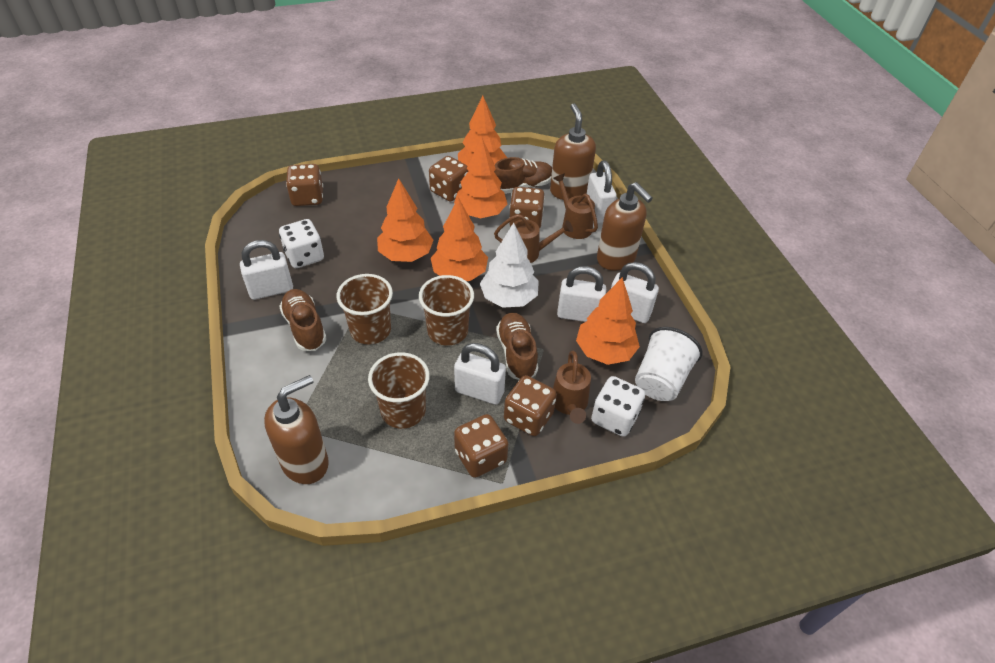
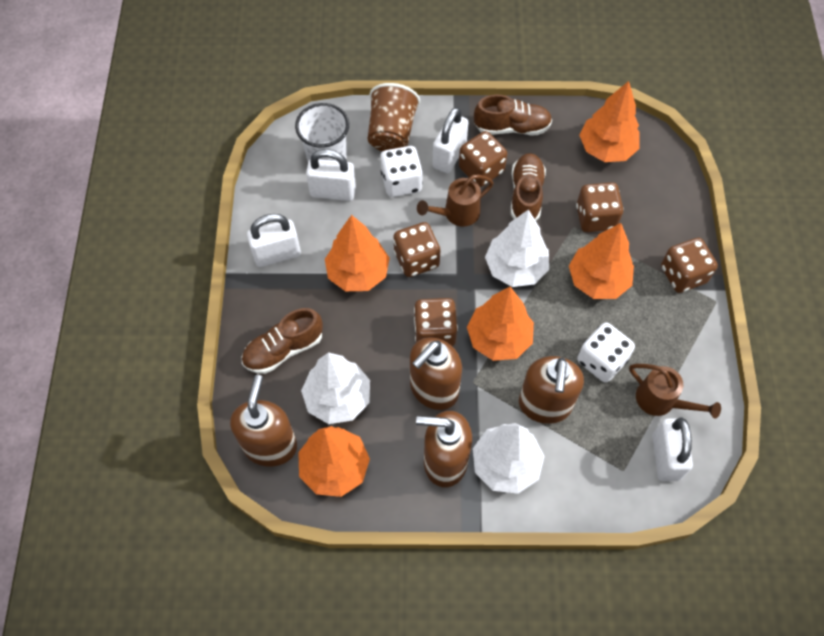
brown cup: 3 -> 1
brown soap dispenser: 3 -> 4
brown watering can: 3 -> 2
white padlock: 5 -> 4
white tree: 1 -> 3

